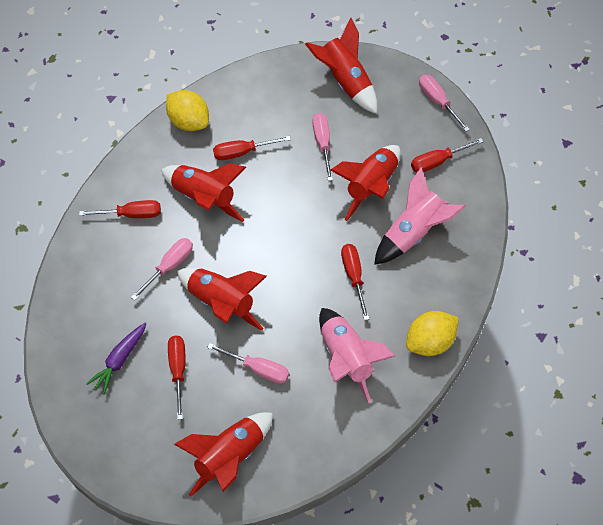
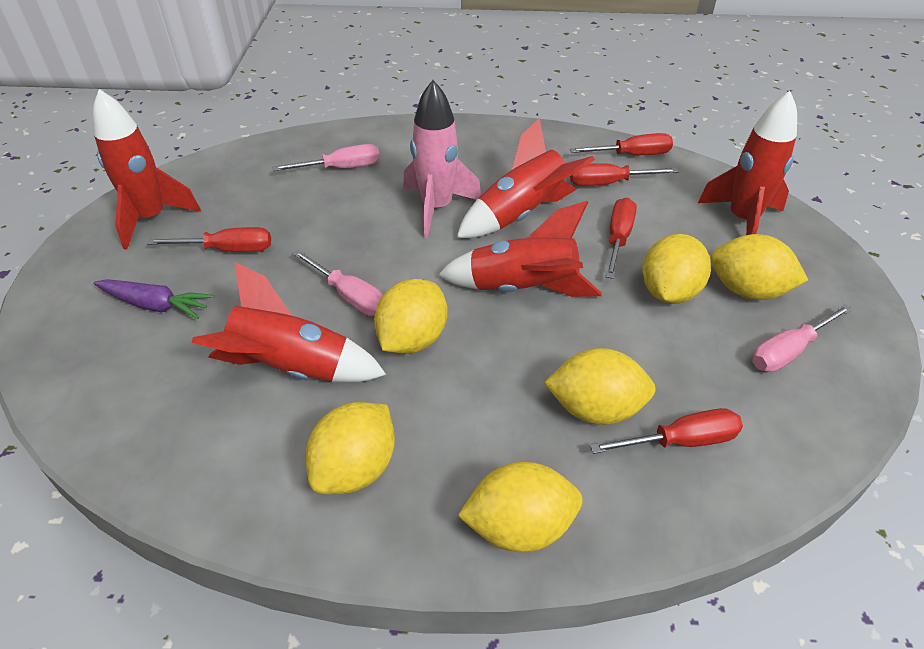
pink rocket: 2 -> 1
pink screwdriver: 4 -> 3
yellow lemon: 2 -> 6

